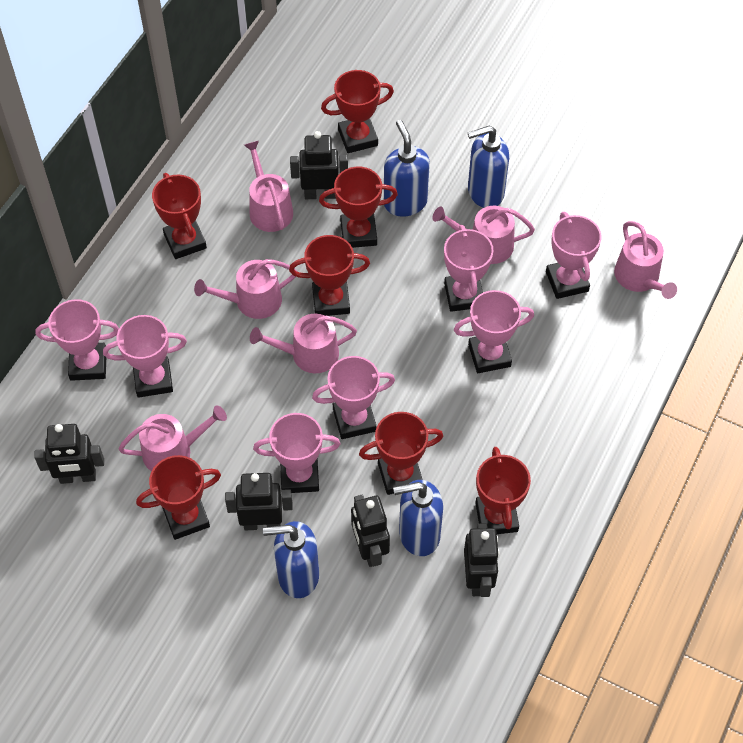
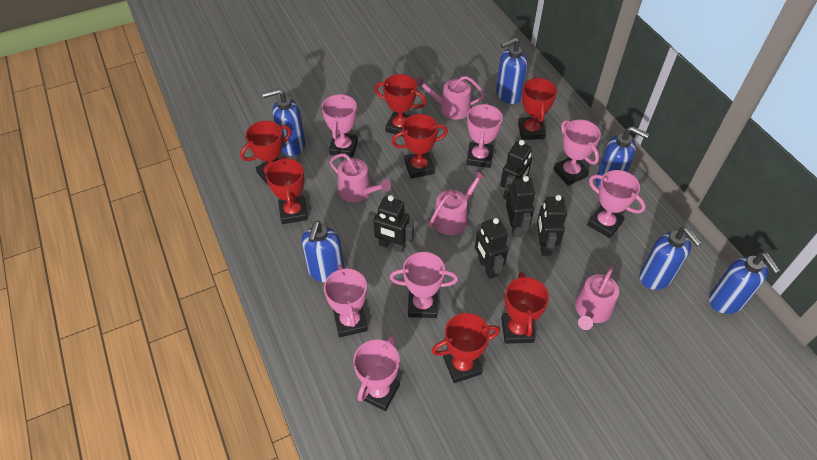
blue soap dispenser: 4 -> 6
pink watering can: 6 -> 4

